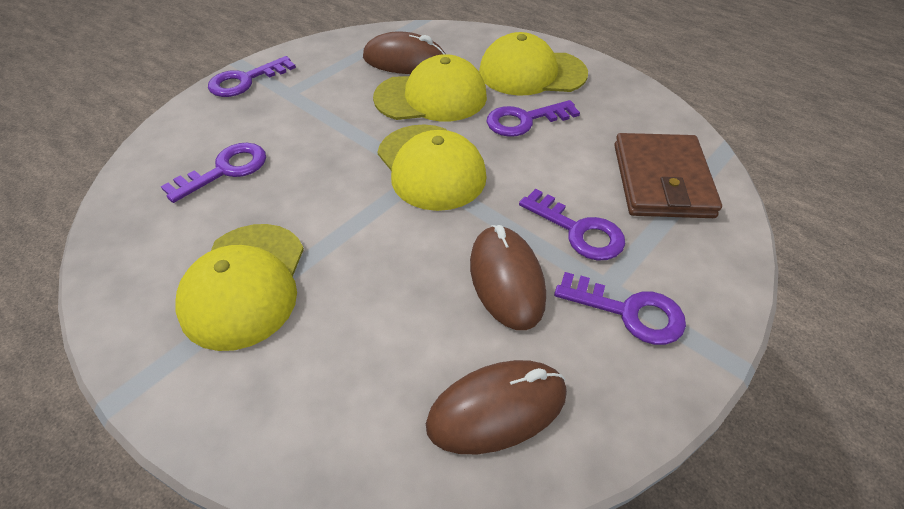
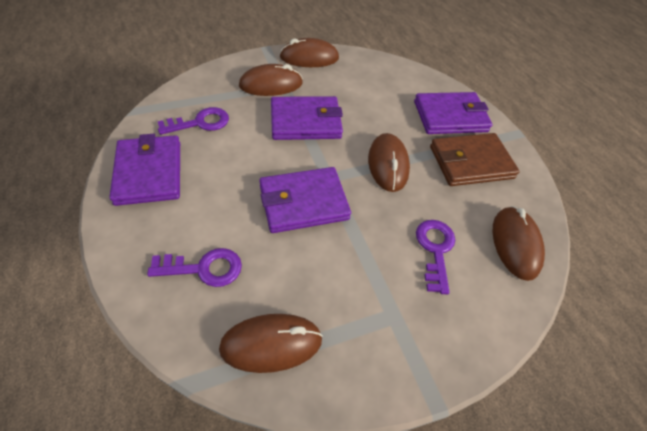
brown mouse: 3 -> 5
purple key: 5 -> 3
purple wallet: 0 -> 4
yellow cap: 4 -> 0

